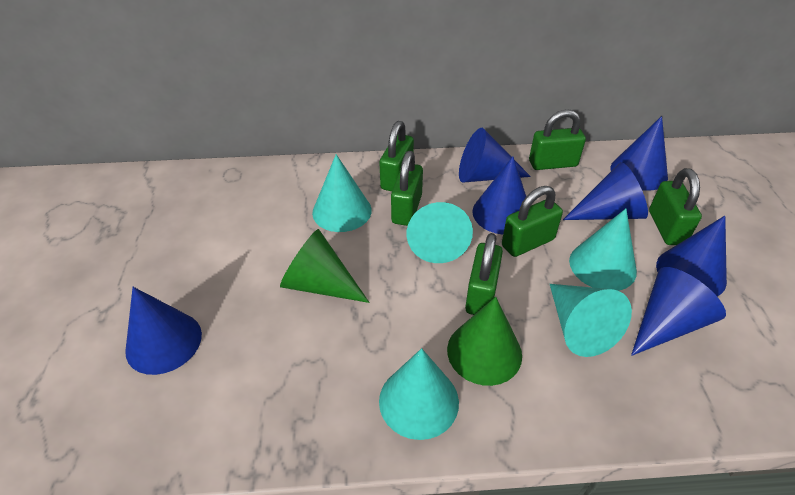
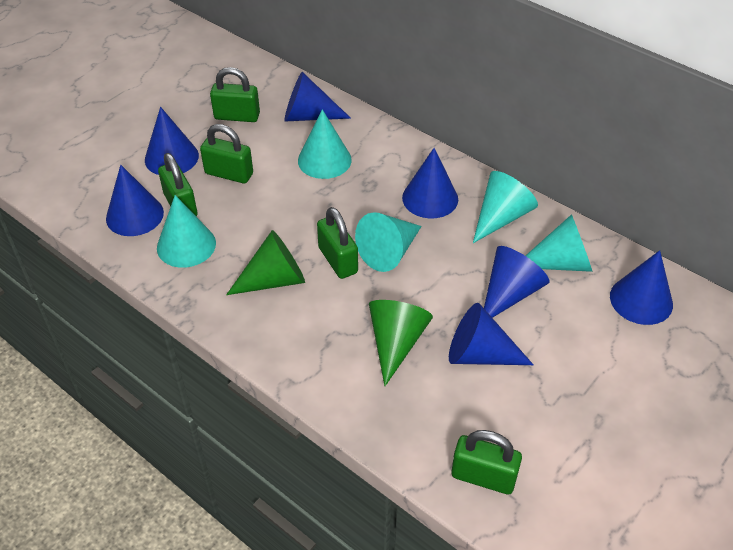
green padlock: 6 -> 5

